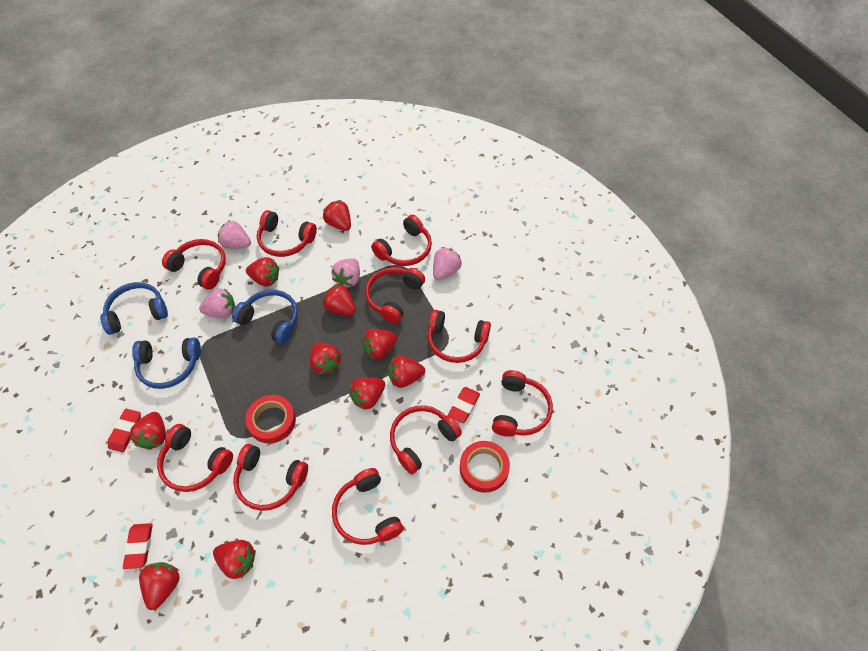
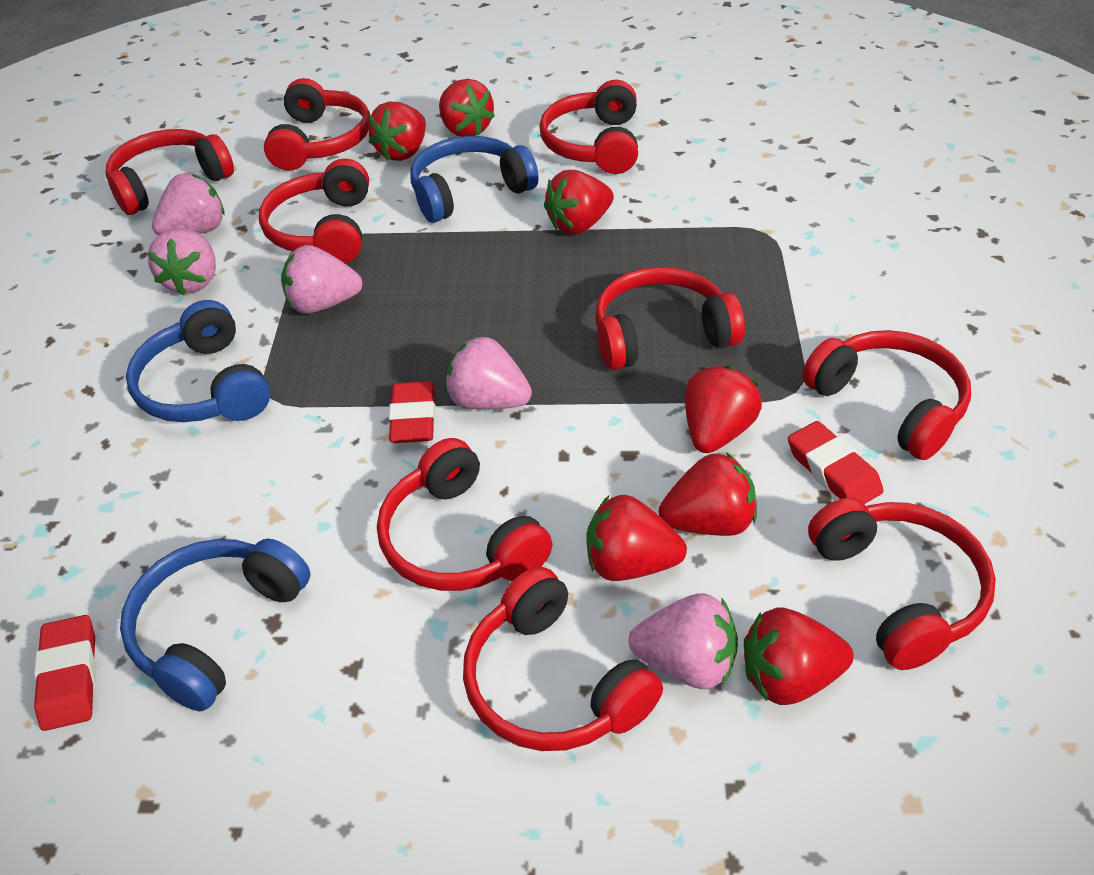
pink strawberry: 4 -> 5
red headphones: 10 -> 9
red strawberry: 10 -> 7
red tape: 2 -> 0

